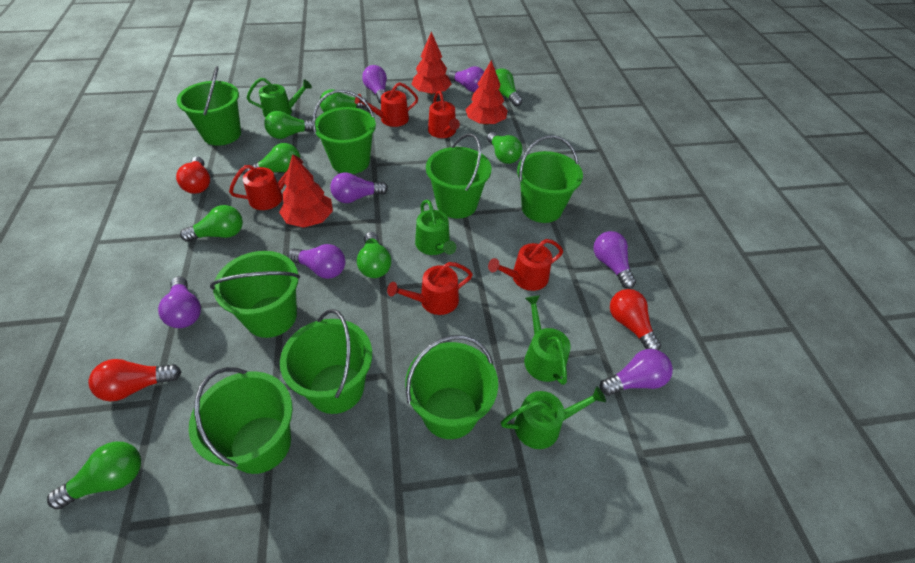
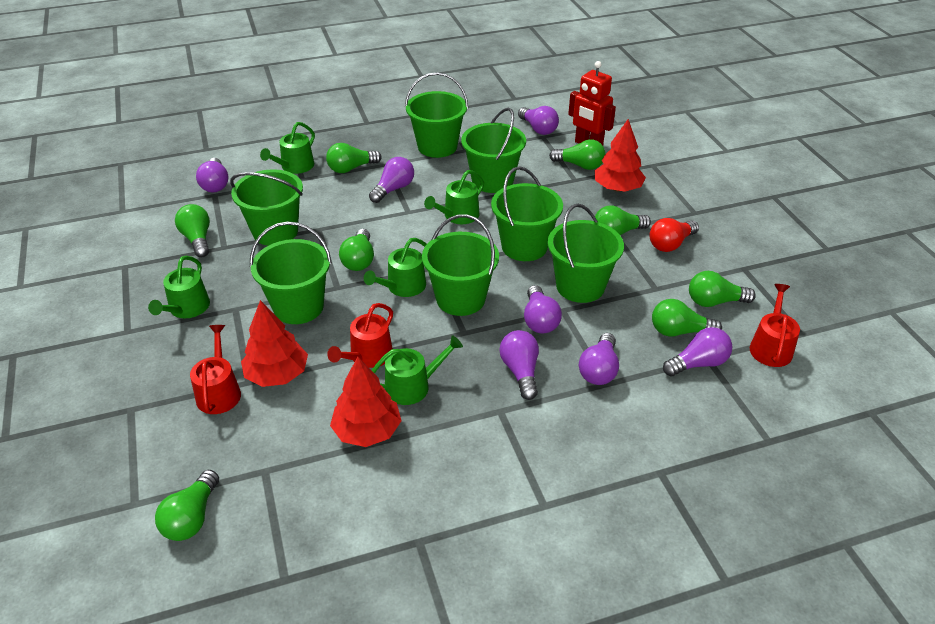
green bucket: 8 -> 7
green watering can: 4 -> 5
red light bulb: 3 -> 1
red robot: 0 -> 1
red watering can: 5 -> 3

